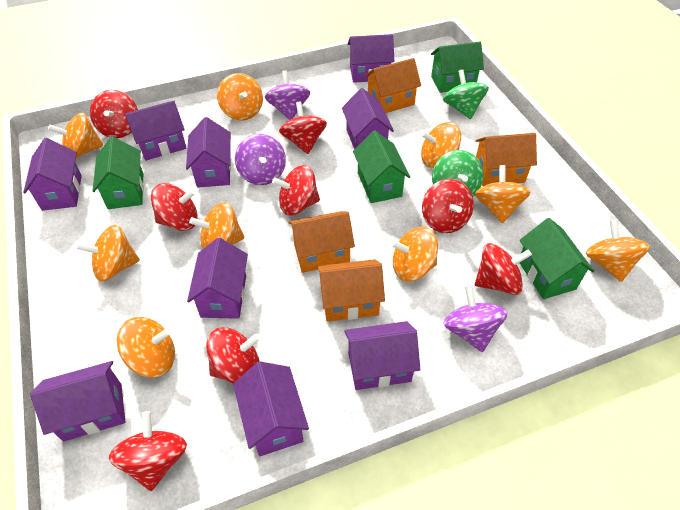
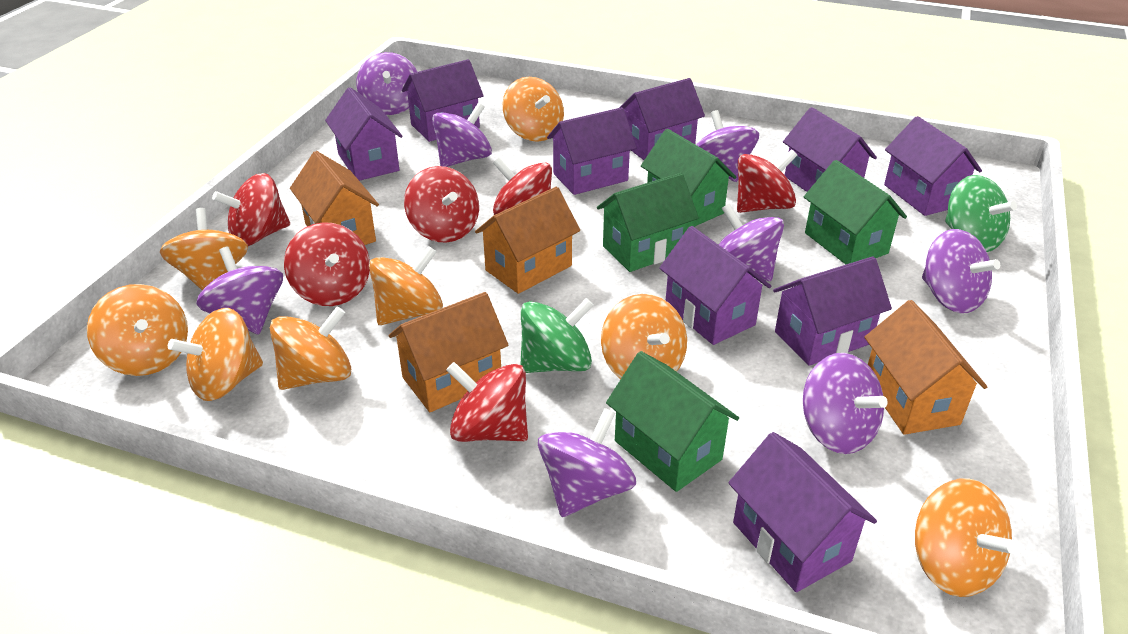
orange spinning top: 9 -> 8
purple spinning top: 3 -> 8
red spinning top: 8 -> 6

